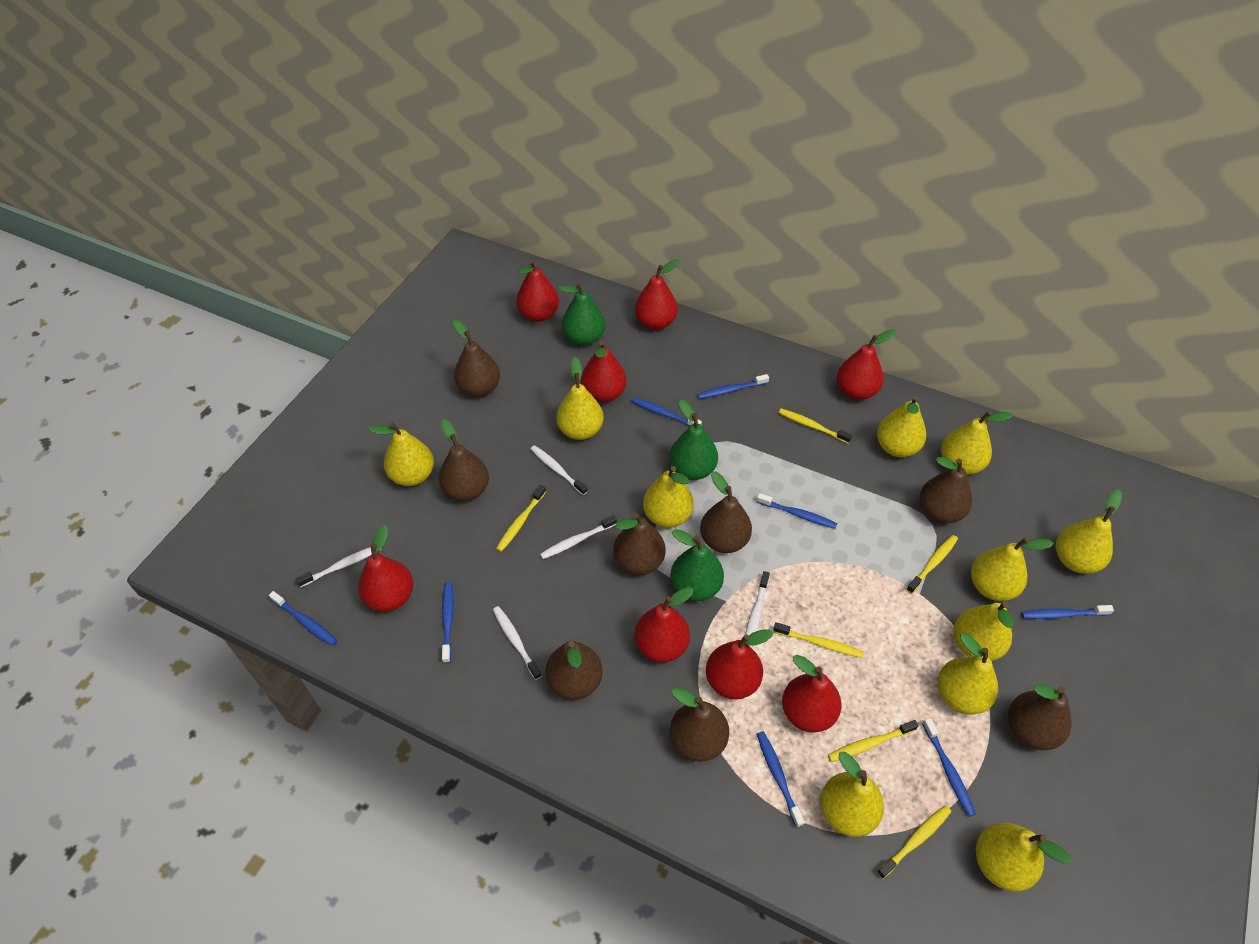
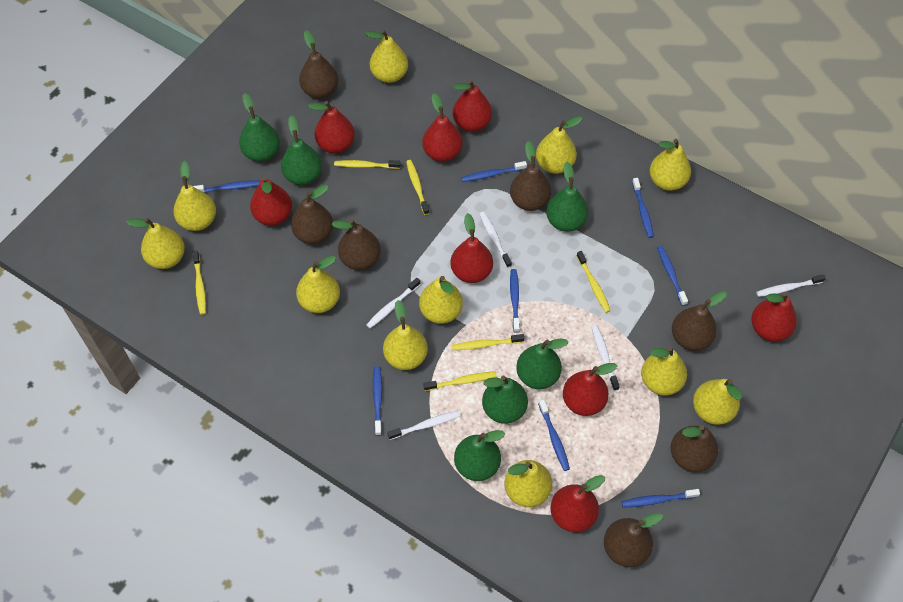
brown pear: 8 -> 7
green pear: 3 -> 6

